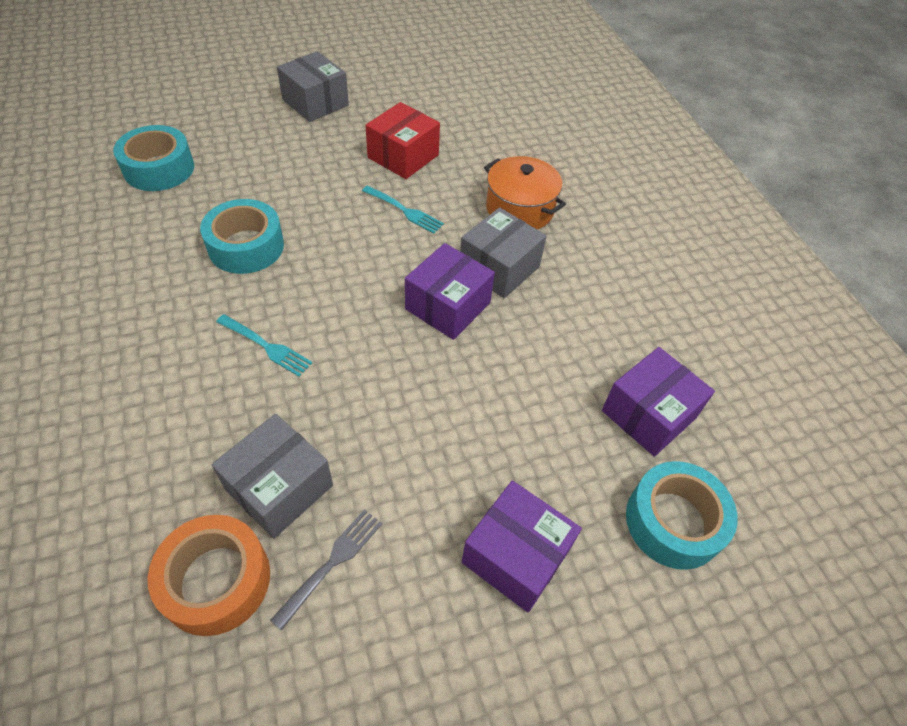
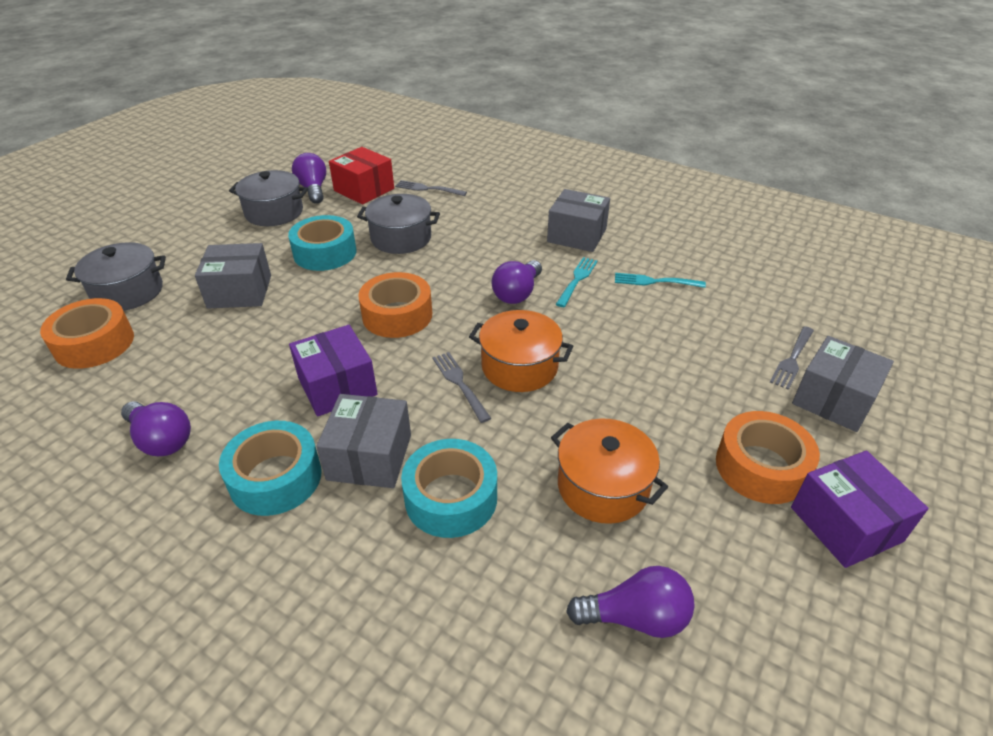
grey box: 3 -> 4
grey fork: 1 -> 3
grey pot: 0 -> 3
orange pot: 1 -> 2
orange tape: 1 -> 3
purple box: 3 -> 2
purple light bulb: 0 -> 4

